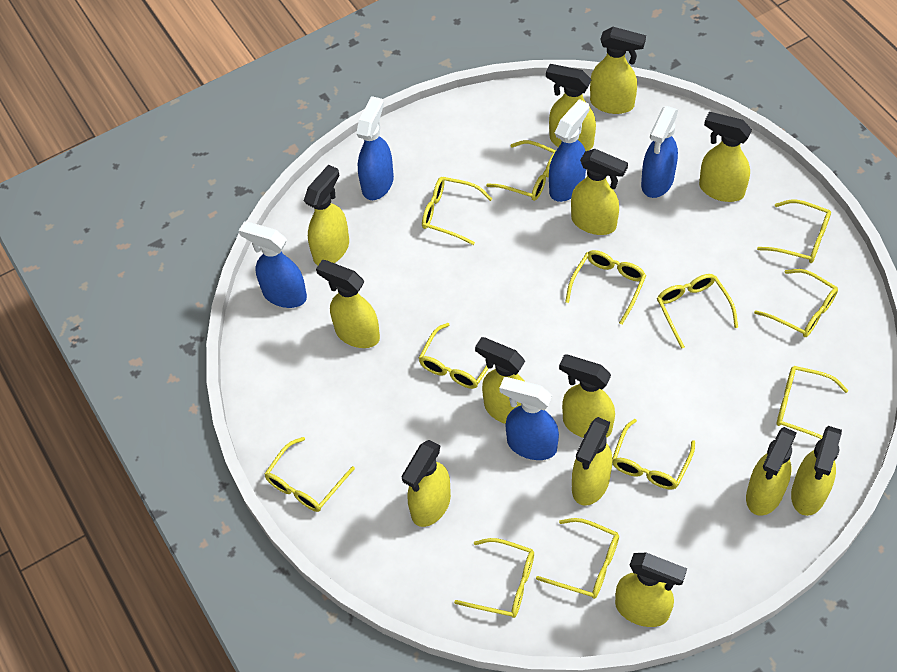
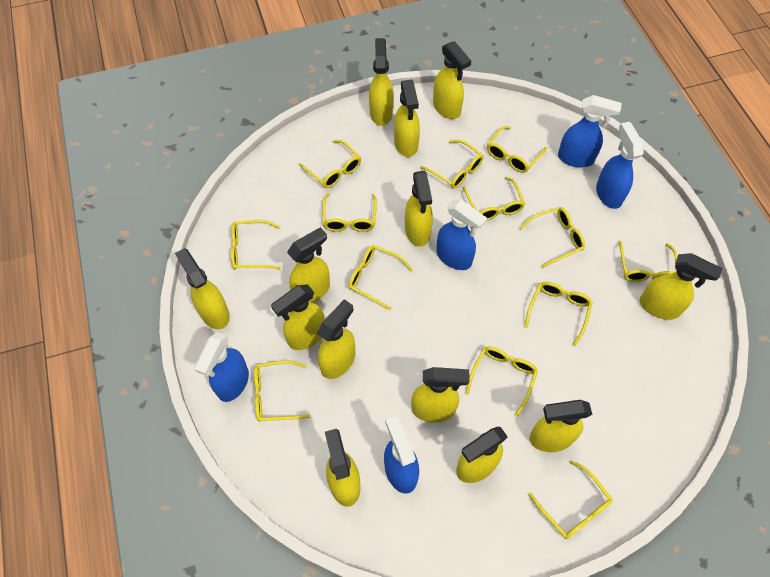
yellow glasses: 12 -> 13

